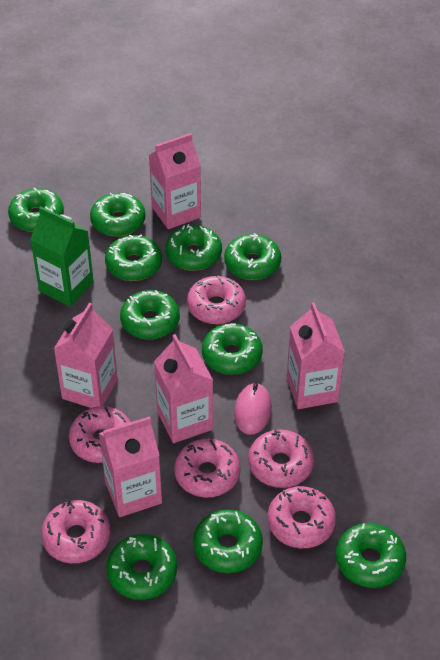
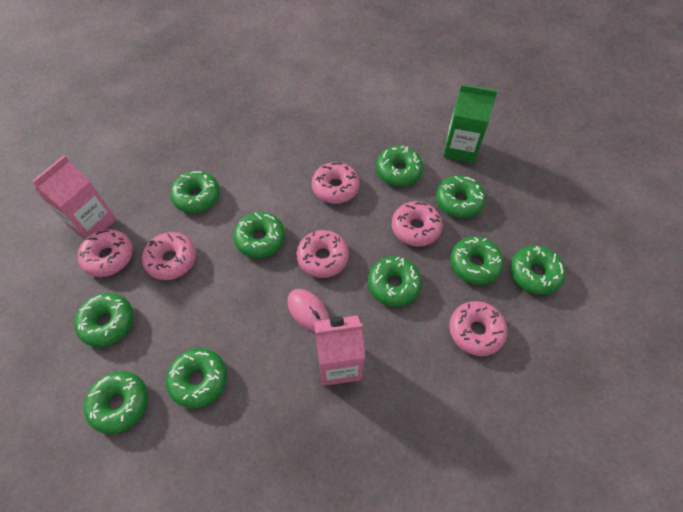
pink carton: 5 -> 2

